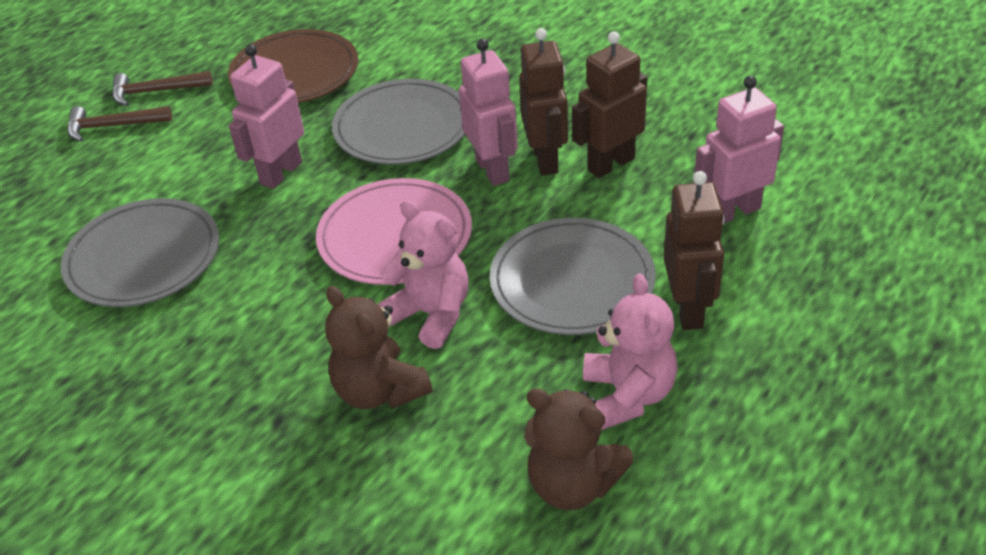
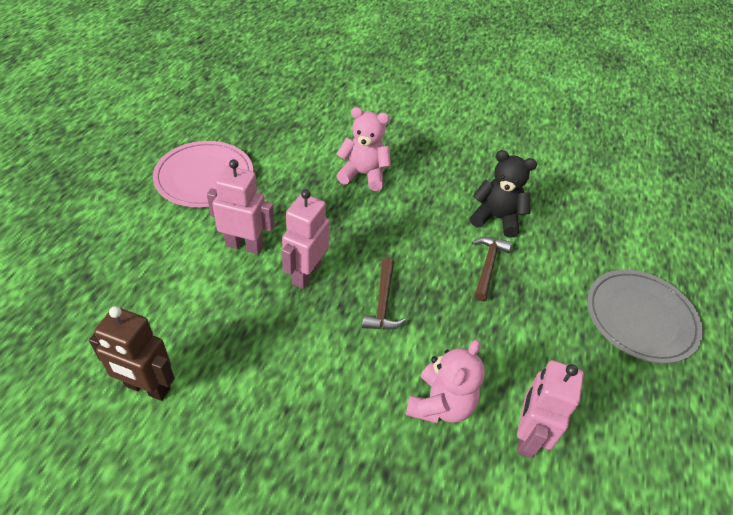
black teddy bear: 0 -> 1
brown plate: 1 -> 0
brown robot: 3 -> 1
brown teddy bear: 2 -> 0
grey plate: 3 -> 1

